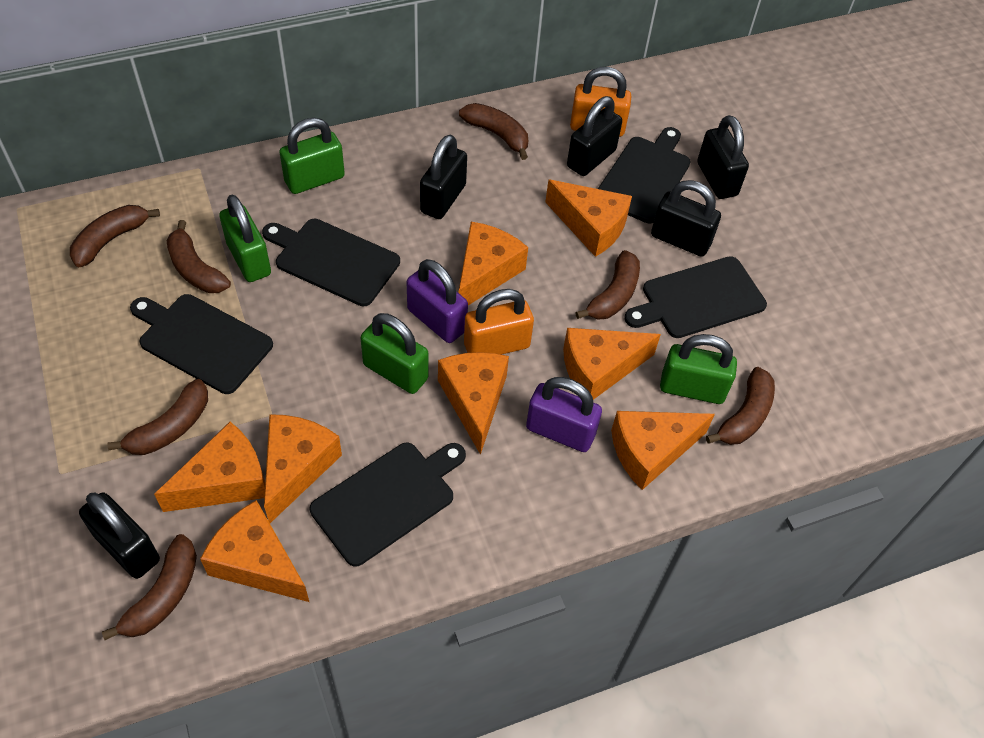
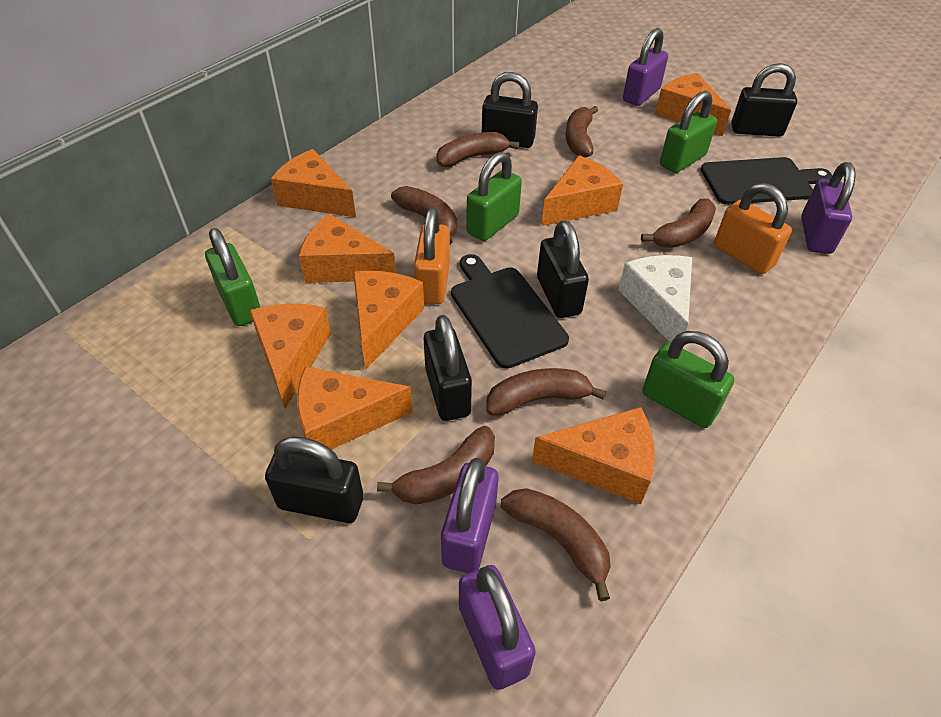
black cutting board: 5 -> 2
purple padlock: 2 -> 4
white cheese: 0 -> 1

